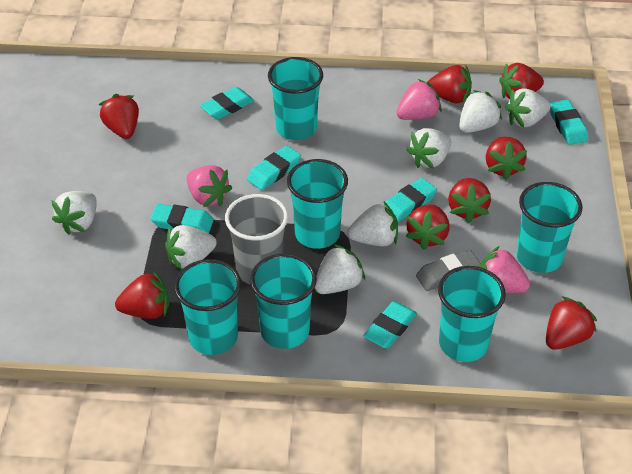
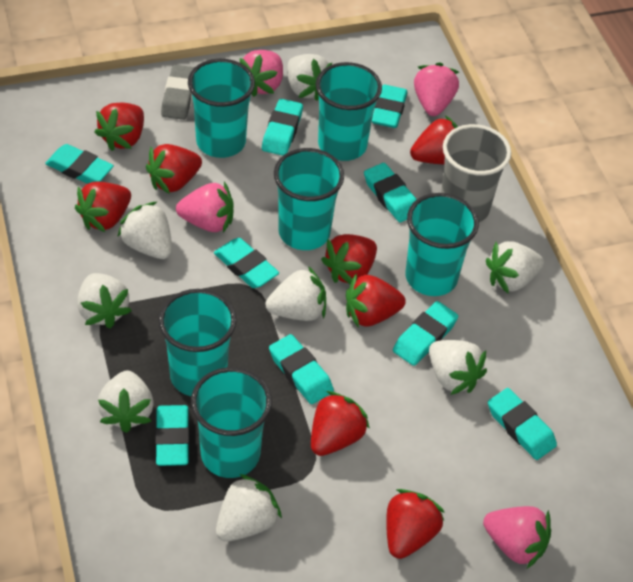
pink strawberry: 3 -> 4
turquoise eraser: 6 -> 9
white strawberry: 7 -> 8

